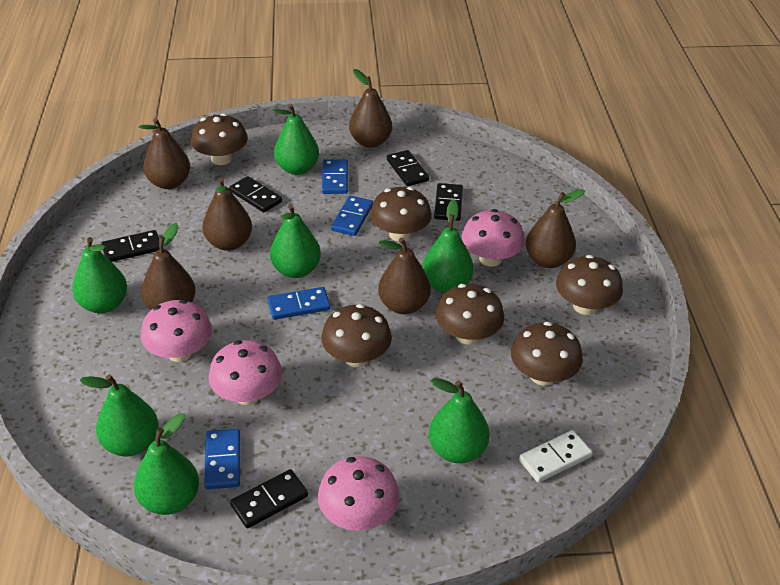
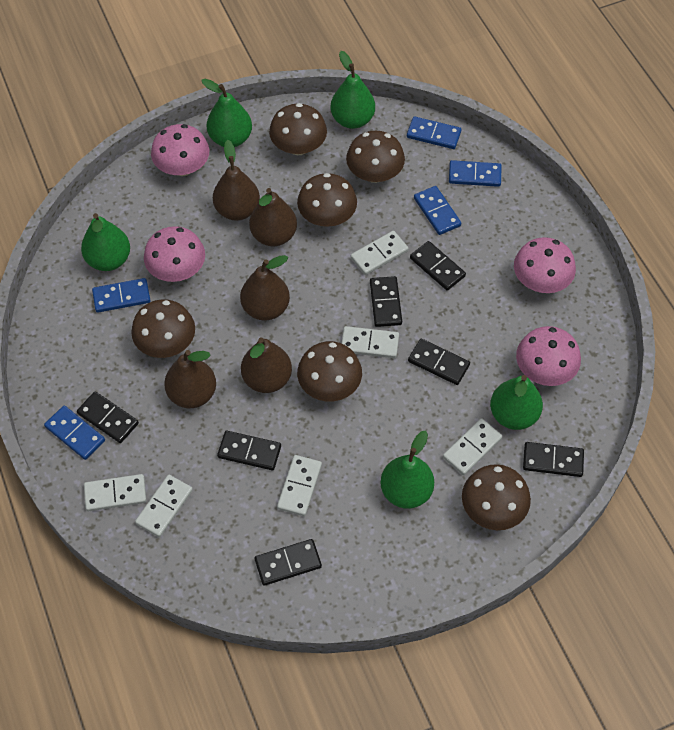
black domino: 5 -> 7
blue domino: 4 -> 5
brown pear: 6 -> 5
green pear: 7 -> 5
white domino: 1 -> 6

